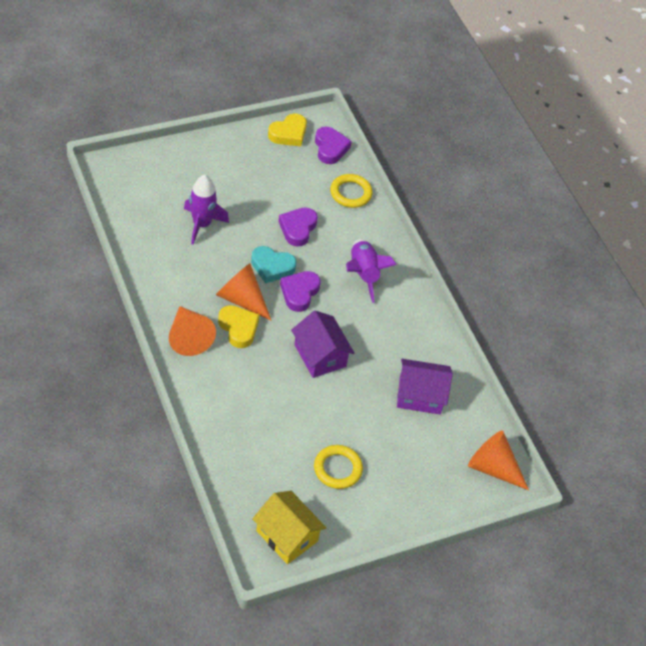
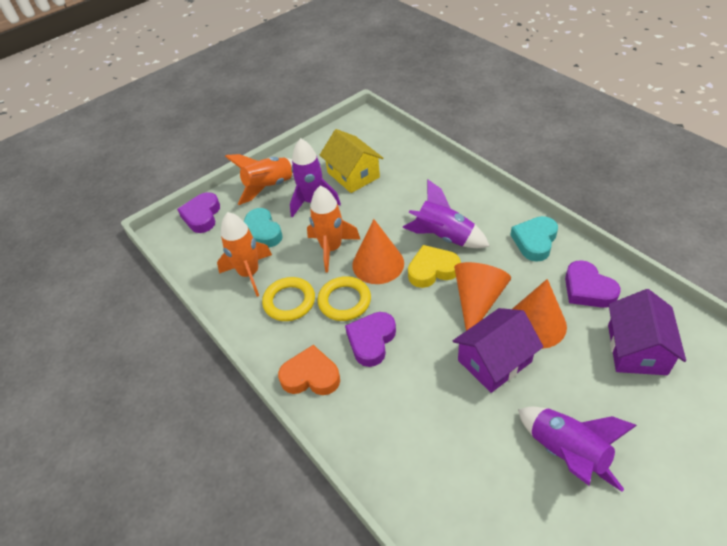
orange heart: 0 -> 1
orange rocket: 0 -> 3
purple rocket: 2 -> 3
turquoise heart: 1 -> 2
yellow heart: 2 -> 1

